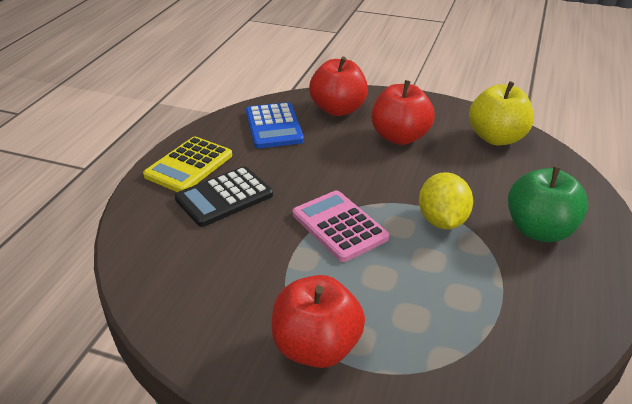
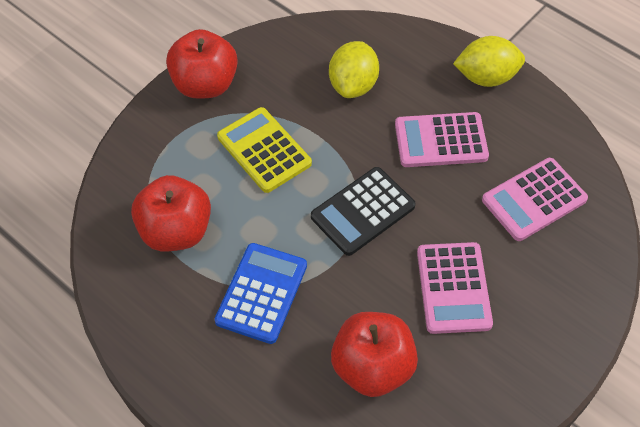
green apple: 1 -> 0
pink calculator: 1 -> 3
yellow apple: 1 -> 0
yellow lemon: 1 -> 2

